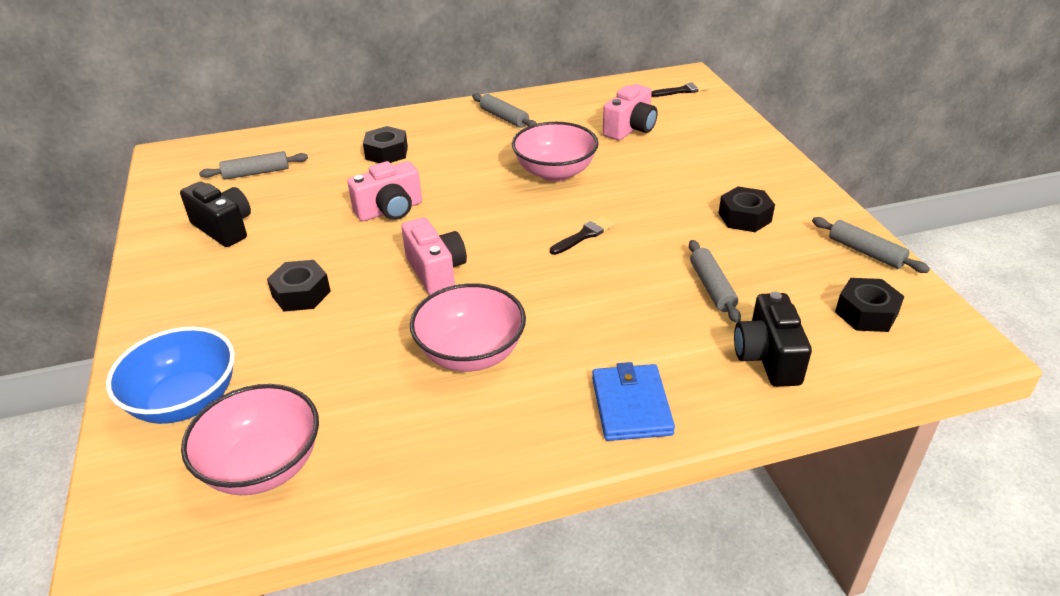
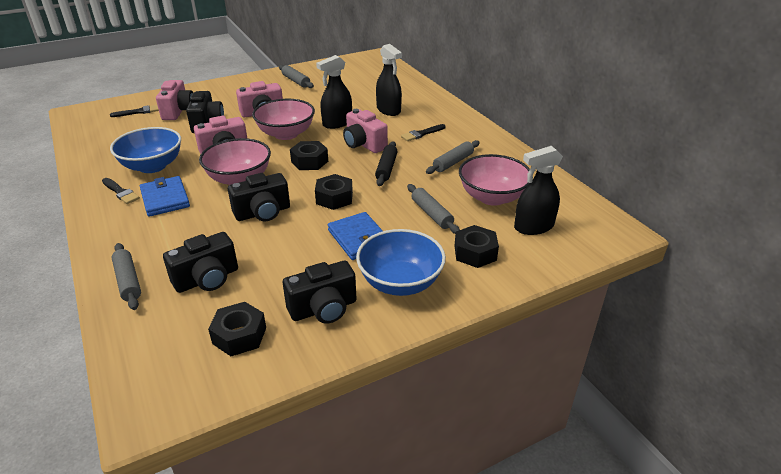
black brush: 2 -> 3
black camera: 2 -> 4
black rolling pin: 0 -> 1
black spray bottle: 0 -> 3
blue bowl: 1 -> 2
blue wallet: 1 -> 2
pink camera: 3 -> 4

